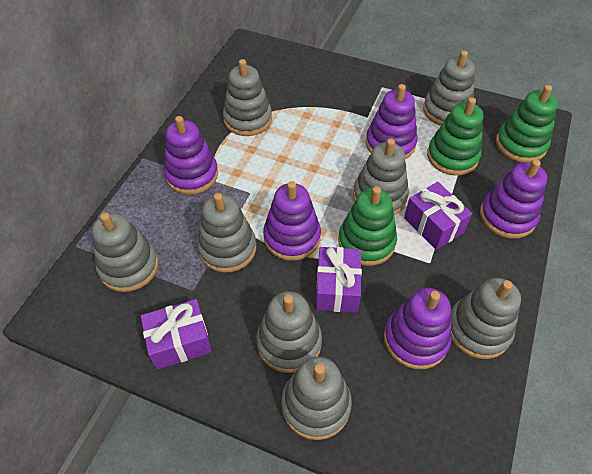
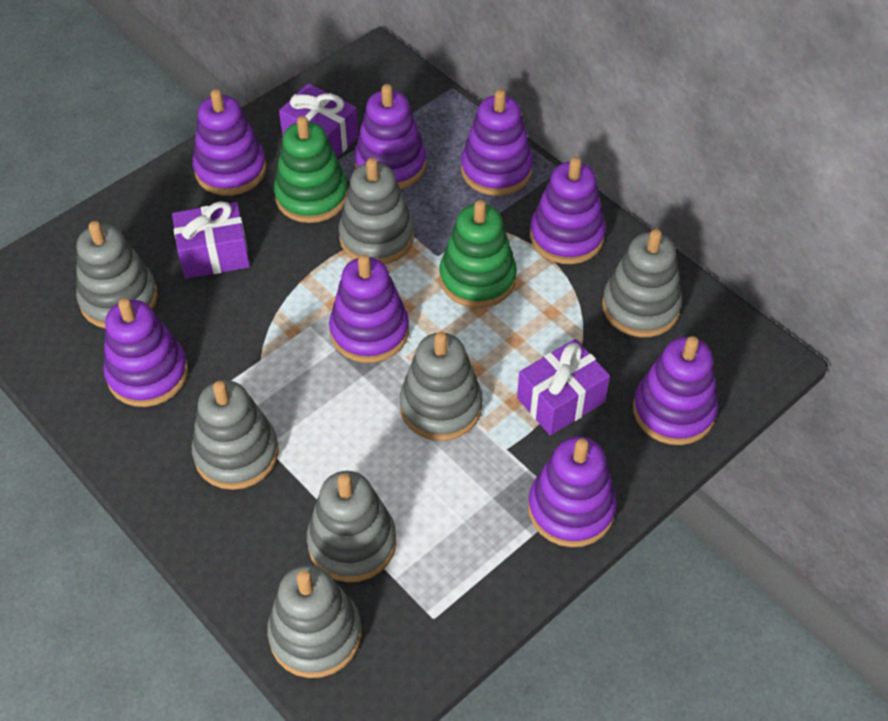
green stacking toy: 3 -> 2
grey stacking toy: 8 -> 7
purple stacking toy: 5 -> 8

